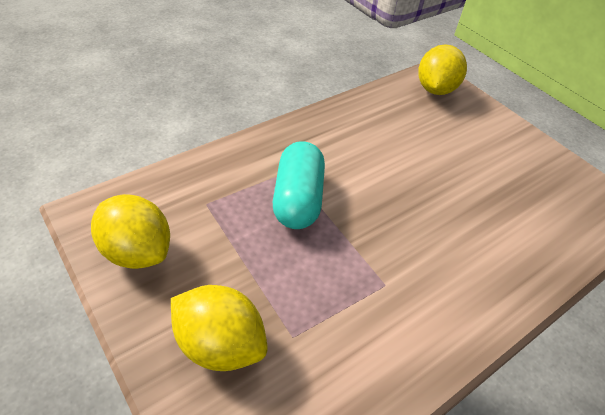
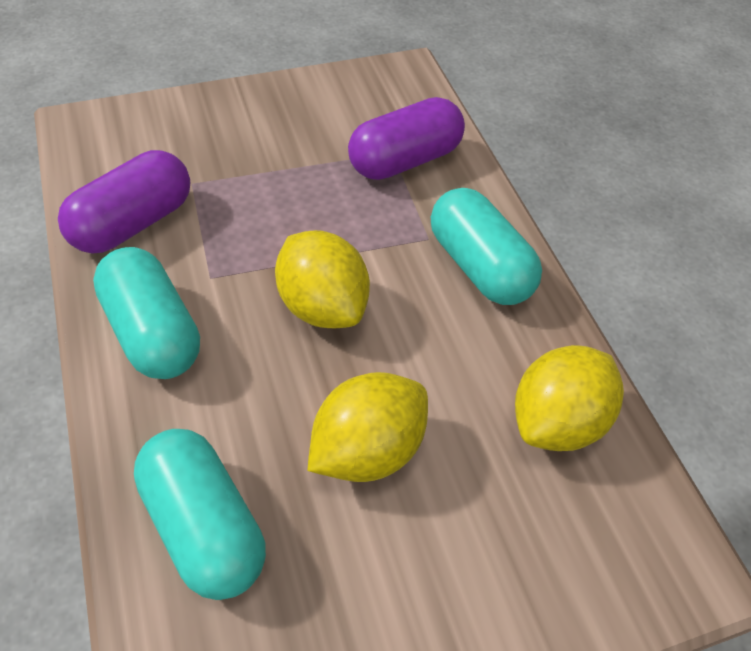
purple capsule: 0 -> 2
turquoise capsule: 1 -> 3

